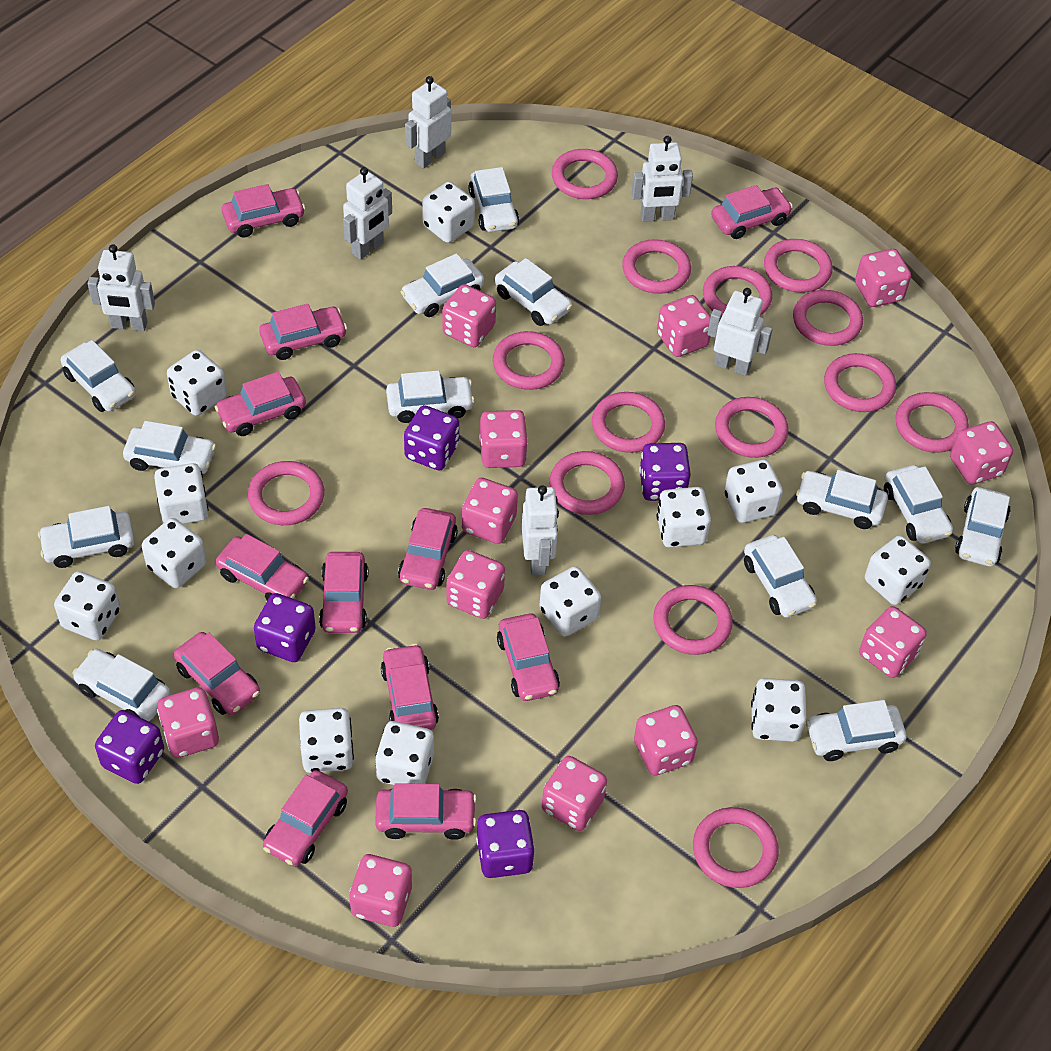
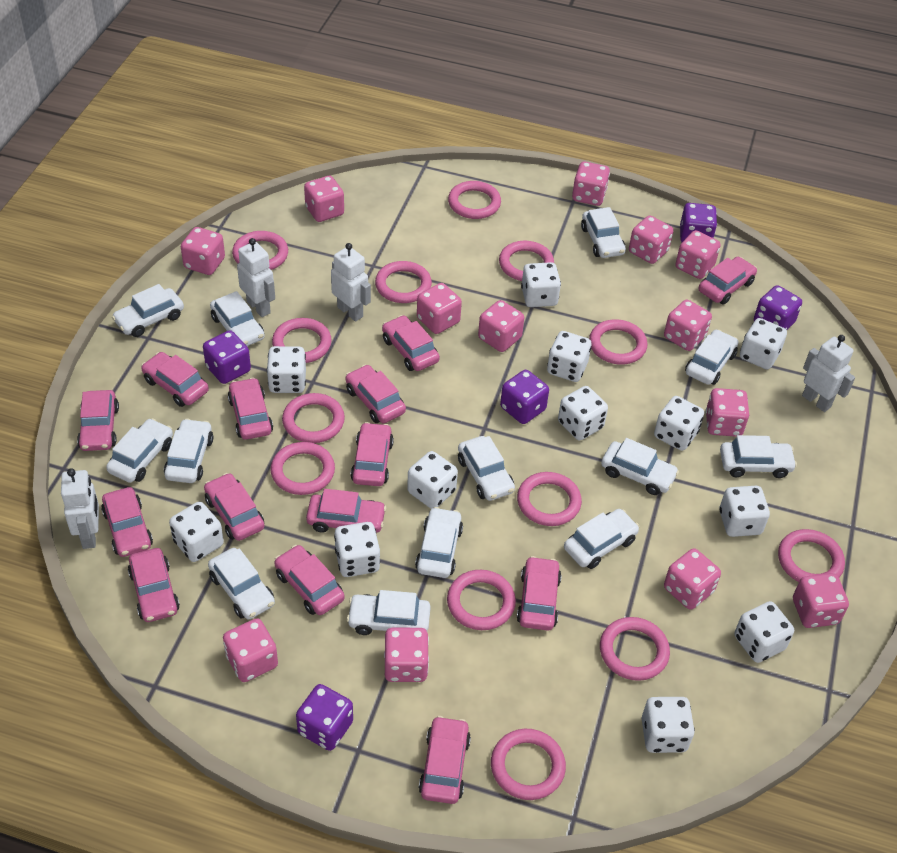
pink car: 12 -> 14
pink dice: 12 -> 13
pink ring: 14 -> 13
white robot: 6 -> 4

